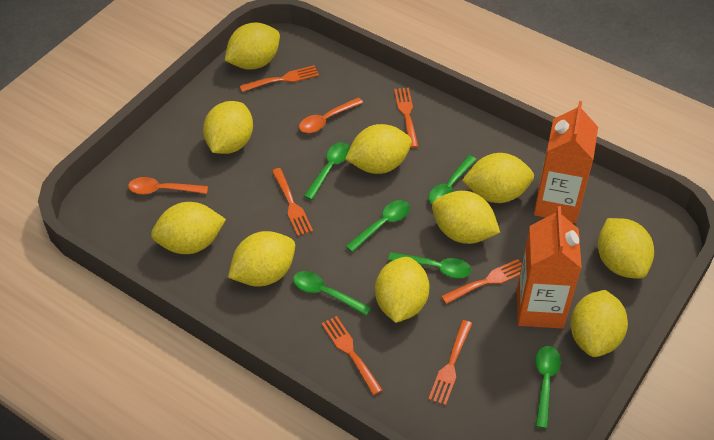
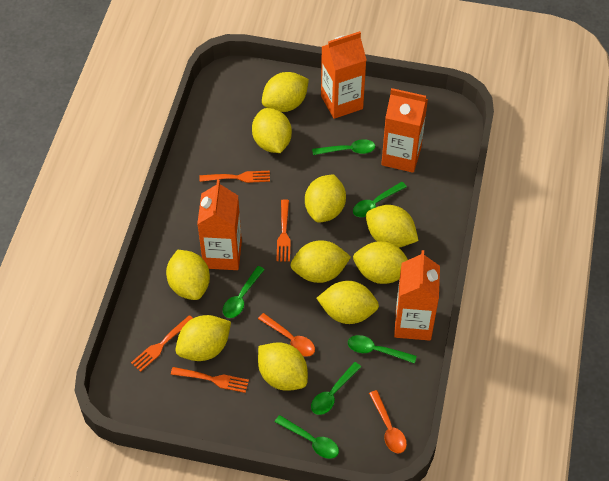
orange carton: 2 -> 4
orange fork: 6 -> 4

